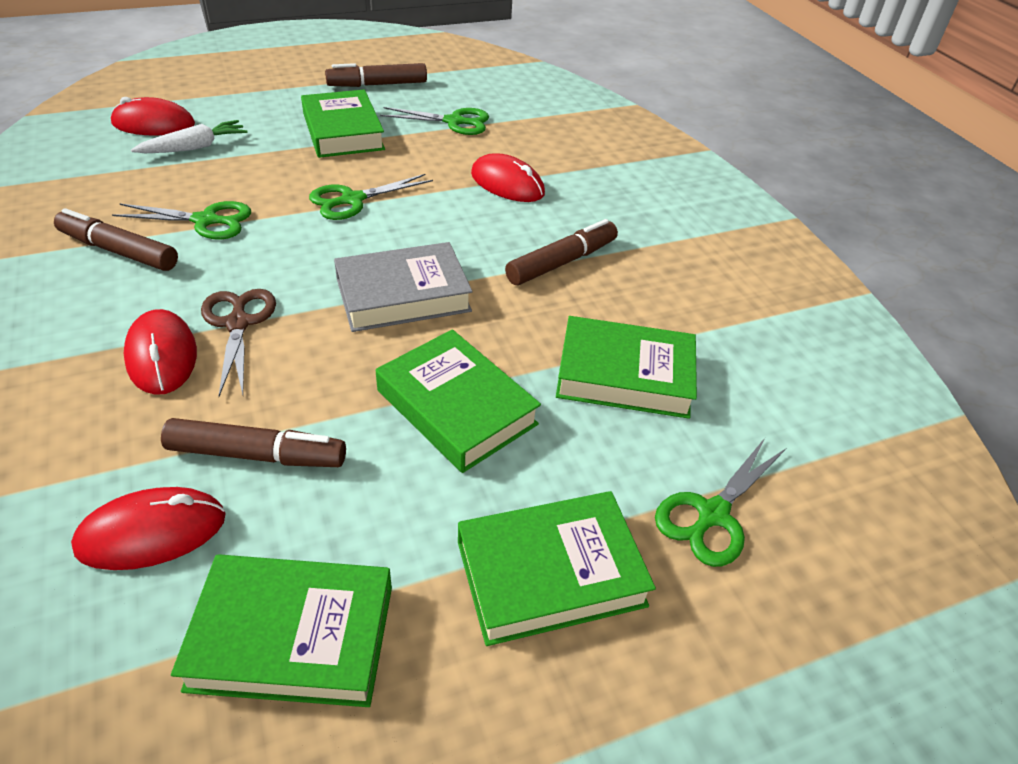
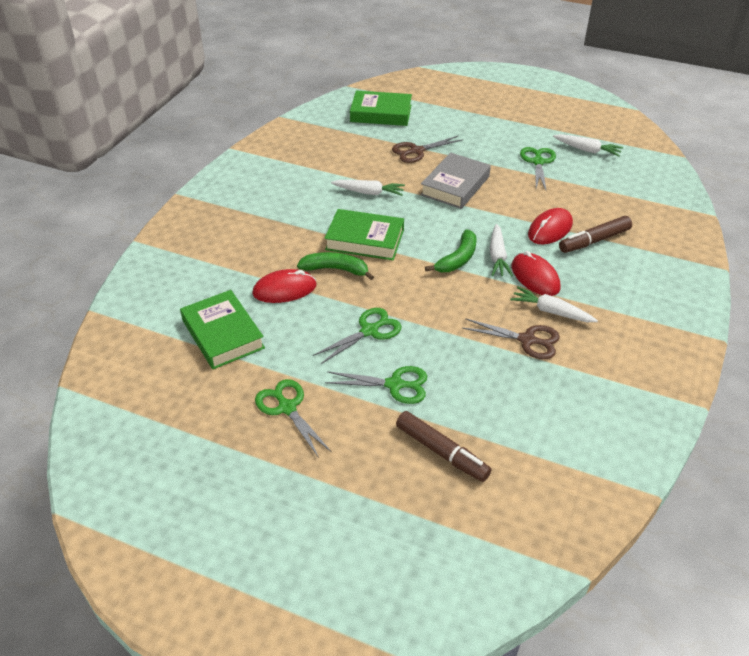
brown marker: 4 -> 2
brown scissors: 1 -> 2
green banana: 0 -> 2
green book: 5 -> 3
red mouse: 4 -> 3
white carrot: 1 -> 4

